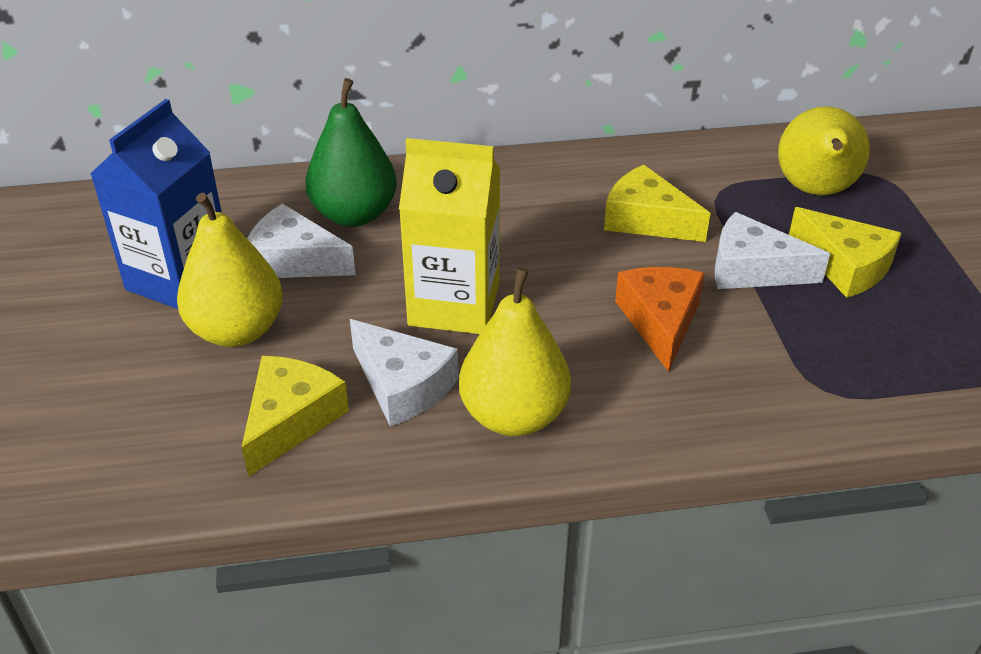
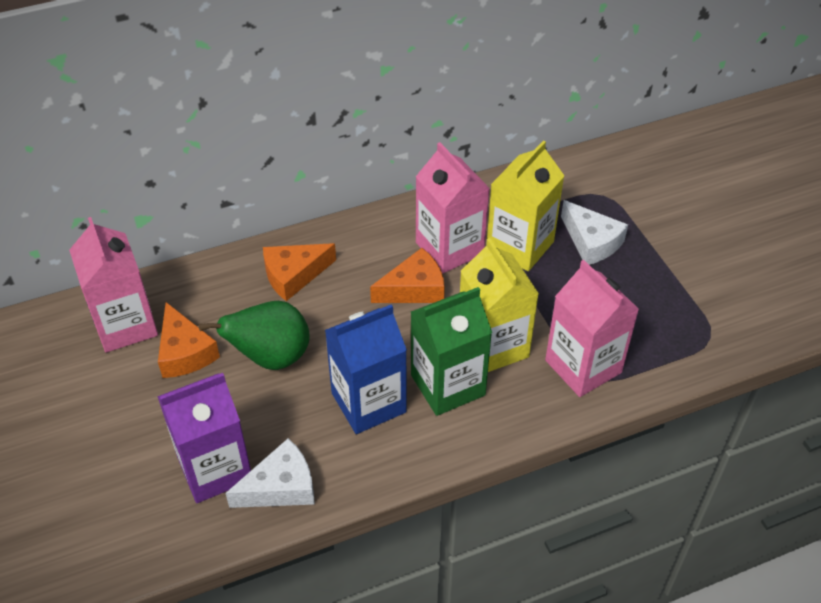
green carton: 0 -> 1
orange cheese: 1 -> 3
pink carton: 0 -> 3
purple carton: 0 -> 1
white cheese: 3 -> 2
yellow carton: 1 -> 2
yellow cheese: 3 -> 0
yellow pear: 3 -> 0

